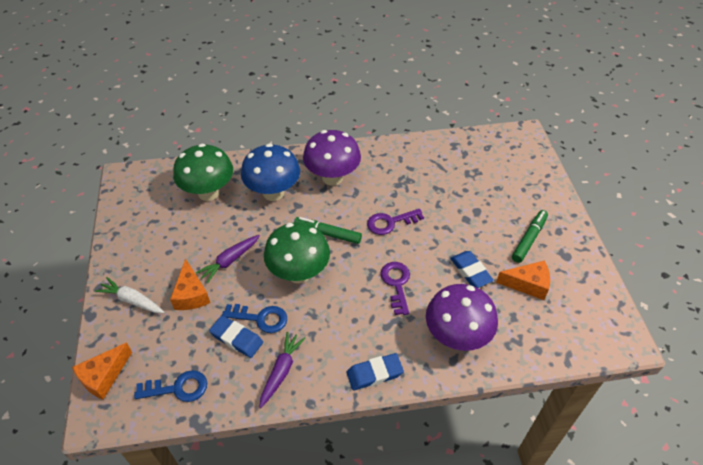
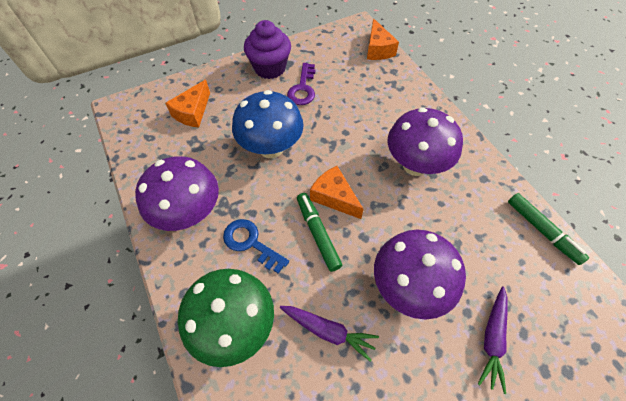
blue eraser: 3 -> 0
blue key: 2 -> 1
green mushroom: 2 -> 1
purple cupcake: 0 -> 1
purple key: 2 -> 1
purple mushroom: 2 -> 3
white carrot: 1 -> 0

